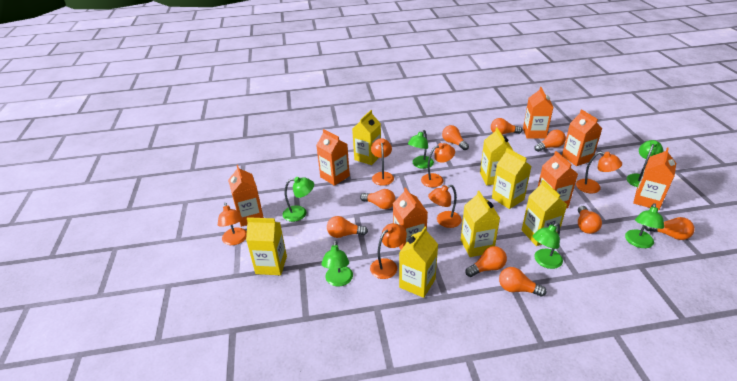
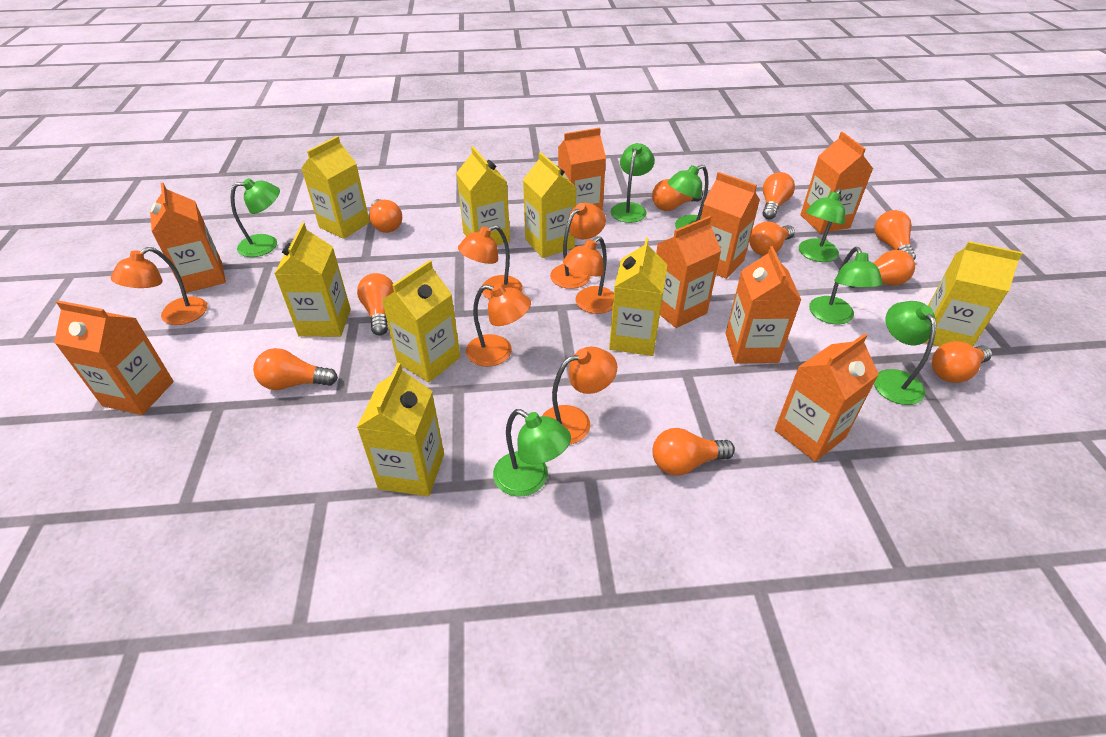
green lamp: 6 -> 7
orange carton: 7 -> 8
orange light bulb: 9 -> 10
yellow carton: 7 -> 8

